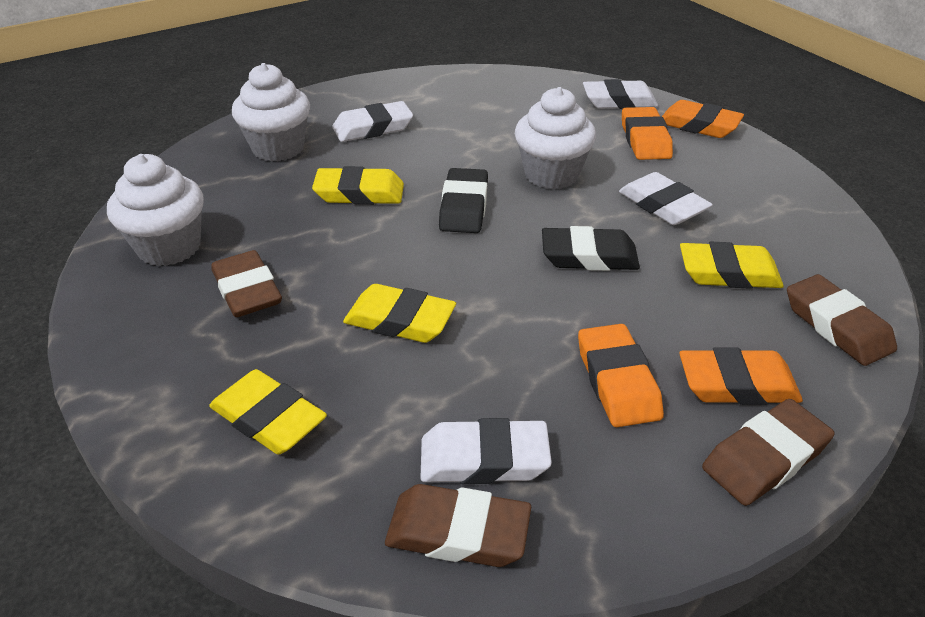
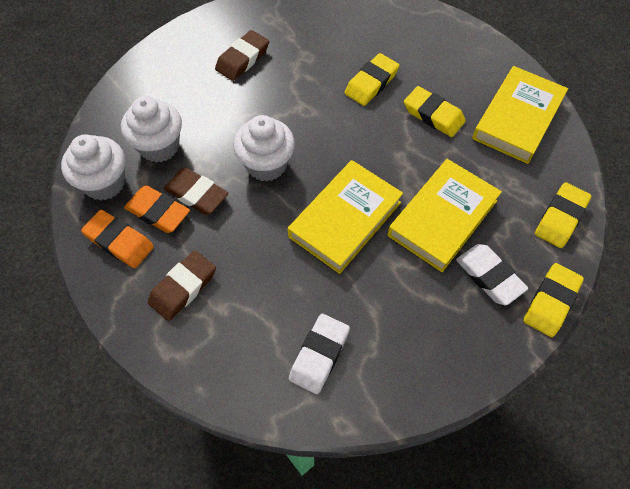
black eraser: 2 -> 0
brown eraser: 4 -> 3
orange eraser: 4 -> 2
white eraser: 4 -> 2
yellow book: 0 -> 3

